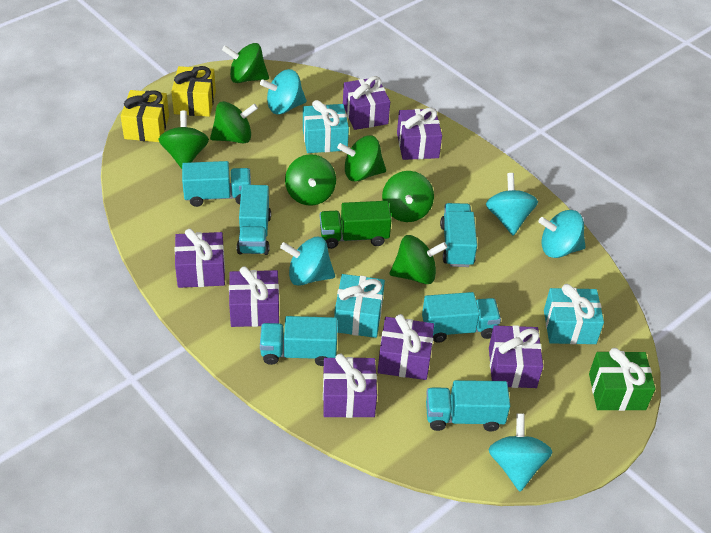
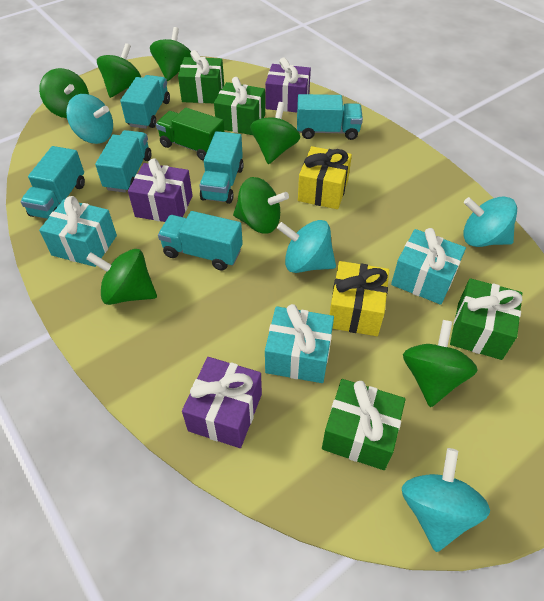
green gift: 1 -> 4
purple gift: 7 -> 3
turquoise spinning top: 5 -> 4

